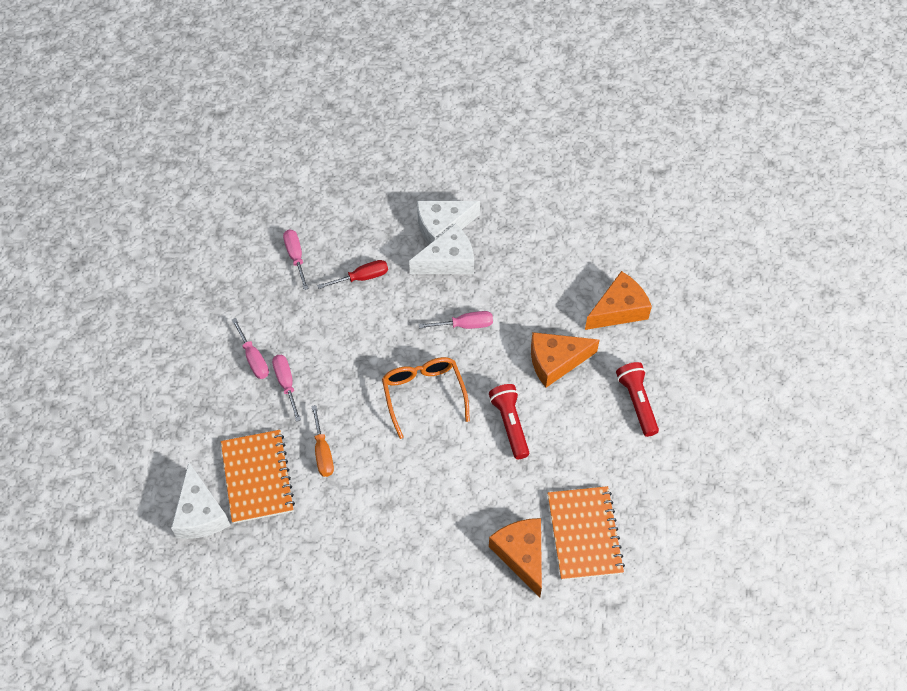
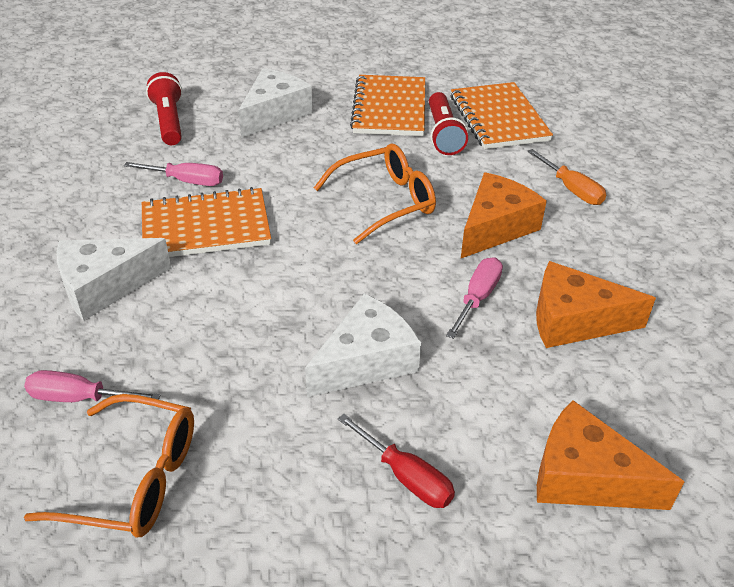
orange glasses: 1 -> 2
orange notebook: 2 -> 3
pink screwdriver: 4 -> 3

